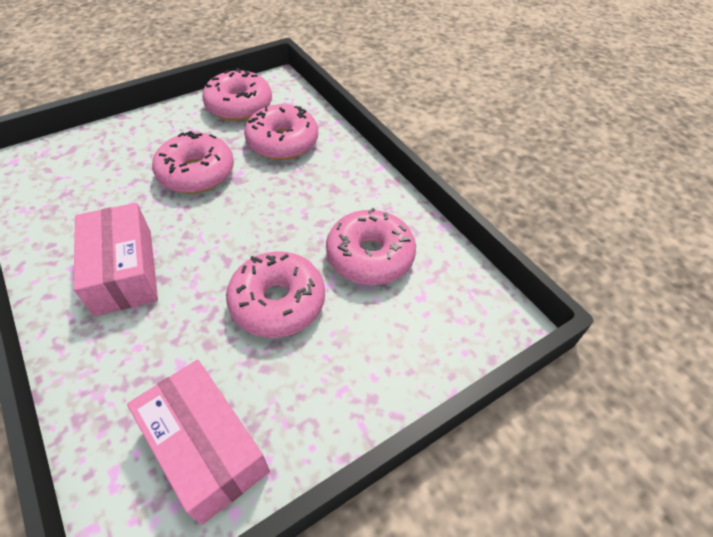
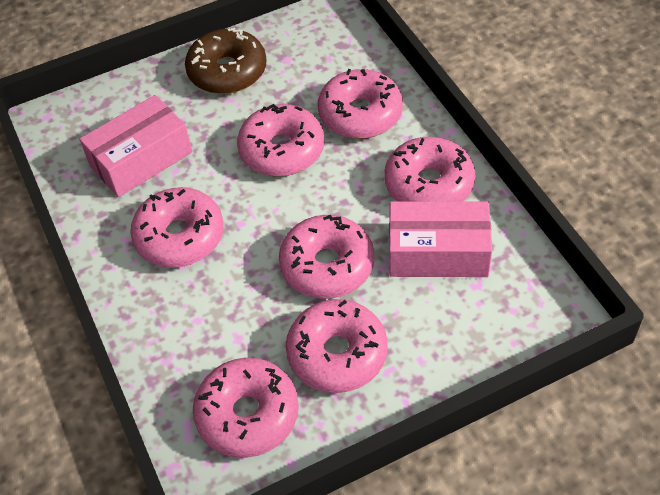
brown donut: 0 -> 1
pink donut: 5 -> 7

